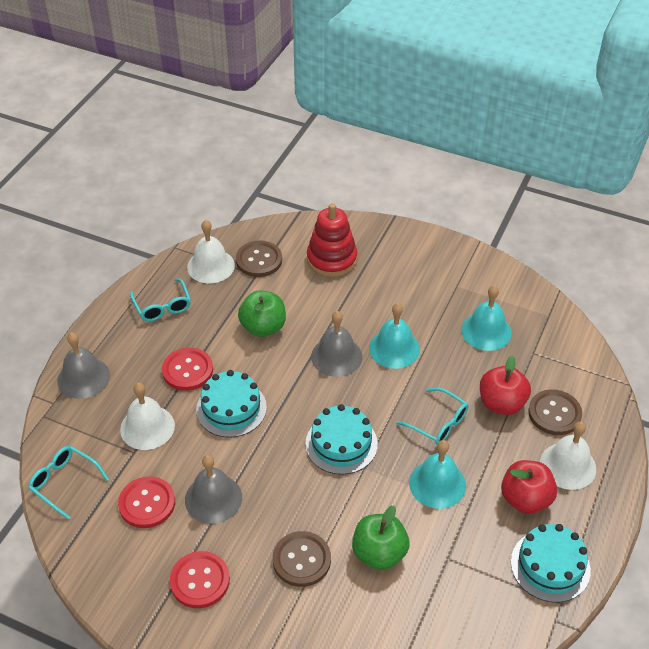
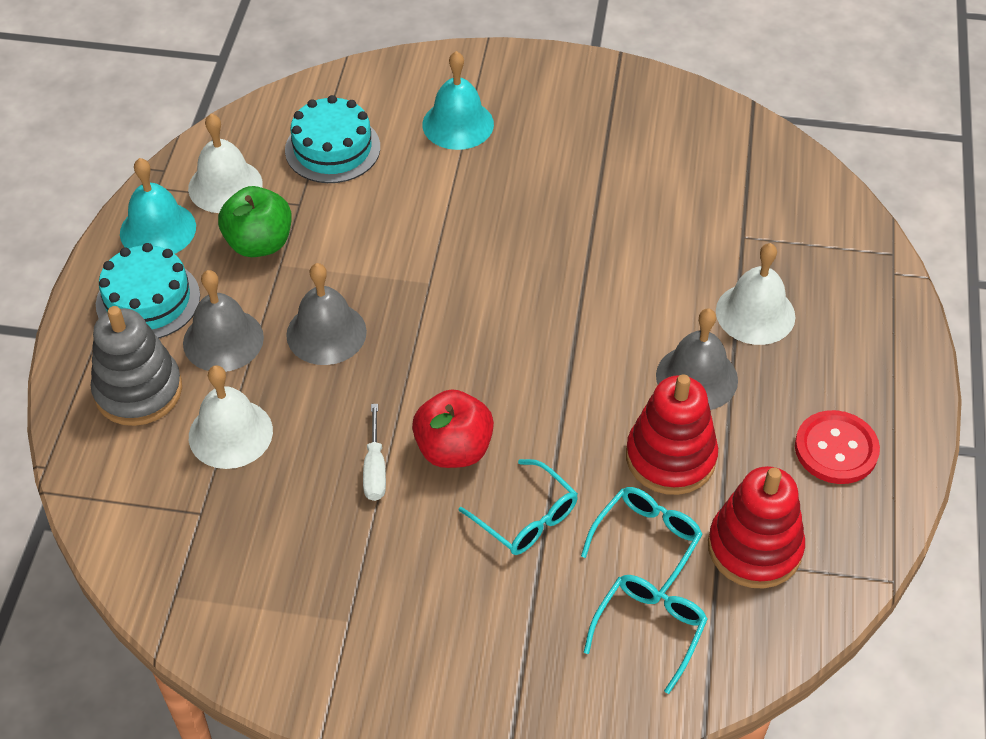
brown button: 3 -> 0
green apple: 2 -> 1
grey stacking toy: 0 -> 1
red apple: 2 -> 1
red button: 3 -> 1
red stacking toy: 1 -> 2
turquoise bell: 3 -> 2
turquoise cake: 3 -> 2
white screwdriver: 0 -> 1

